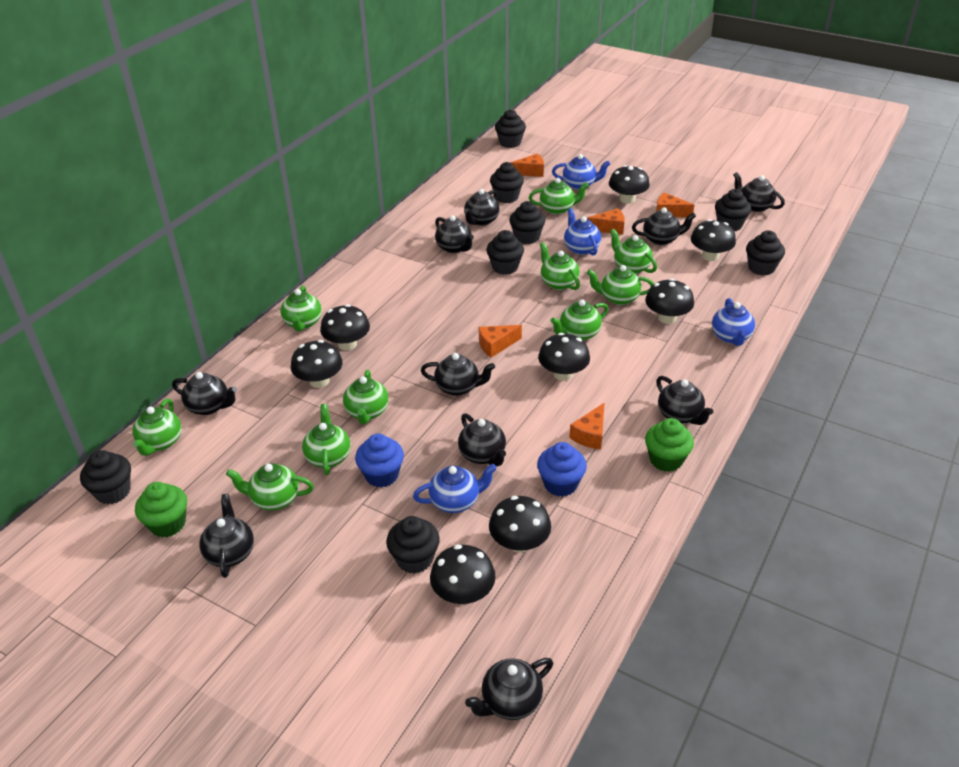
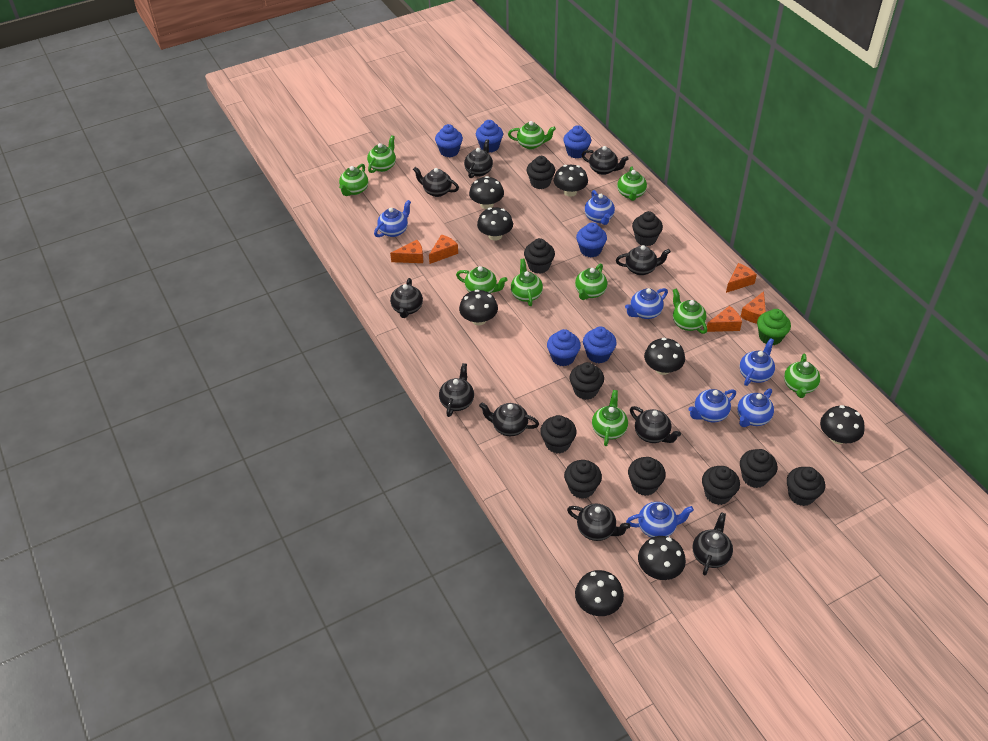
black cupcake: 8 -> 10
blue cupcake: 2 -> 6
blue teapot: 4 -> 7
green cupcake: 2 -> 1

